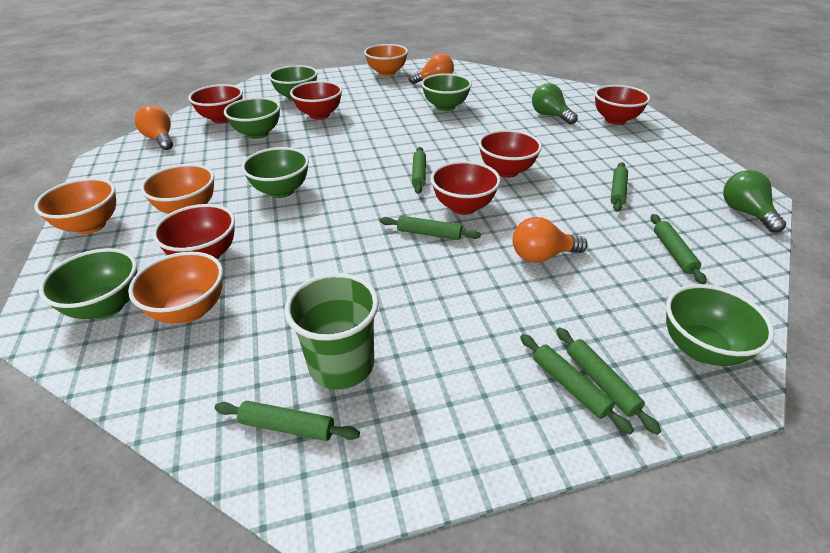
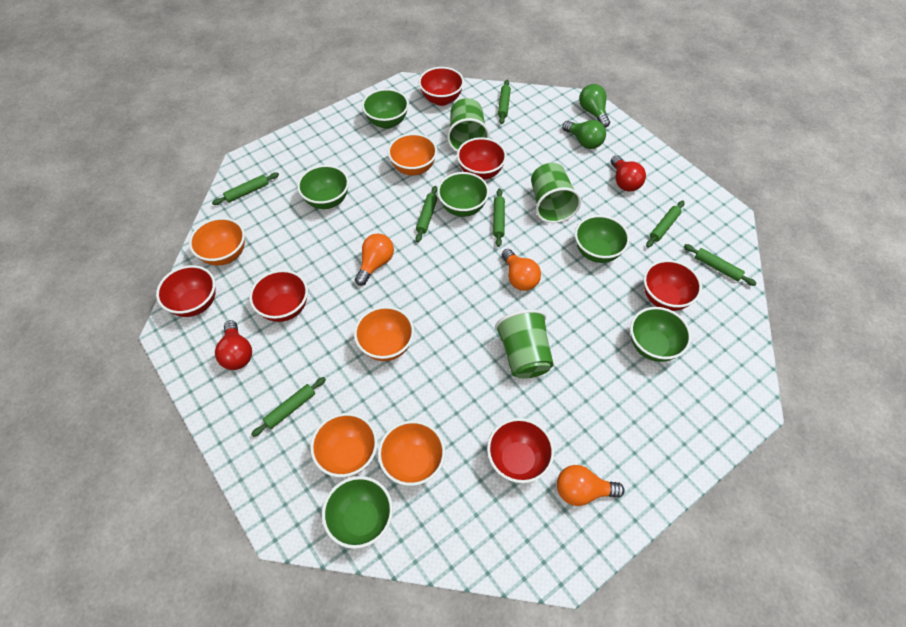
green cup: 1 -> 3
orange bowl: 4 -> 5
red light bulb: 0 -> 2

